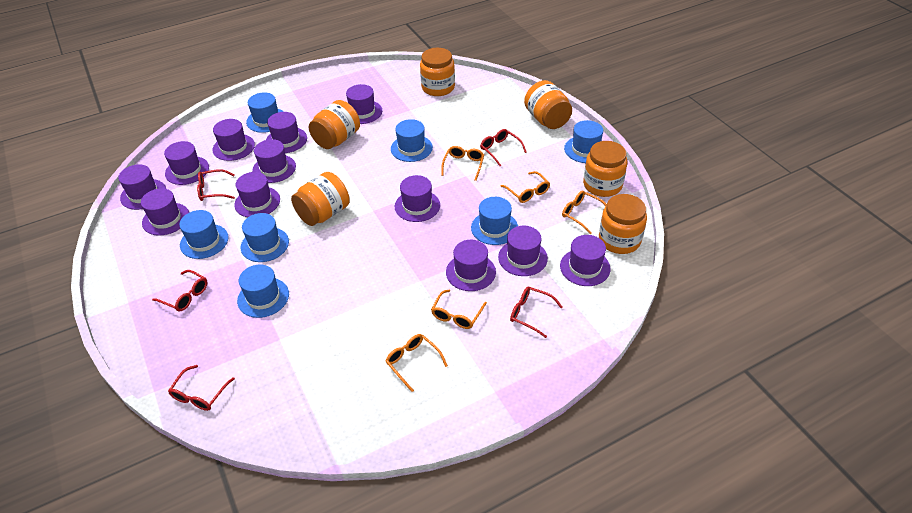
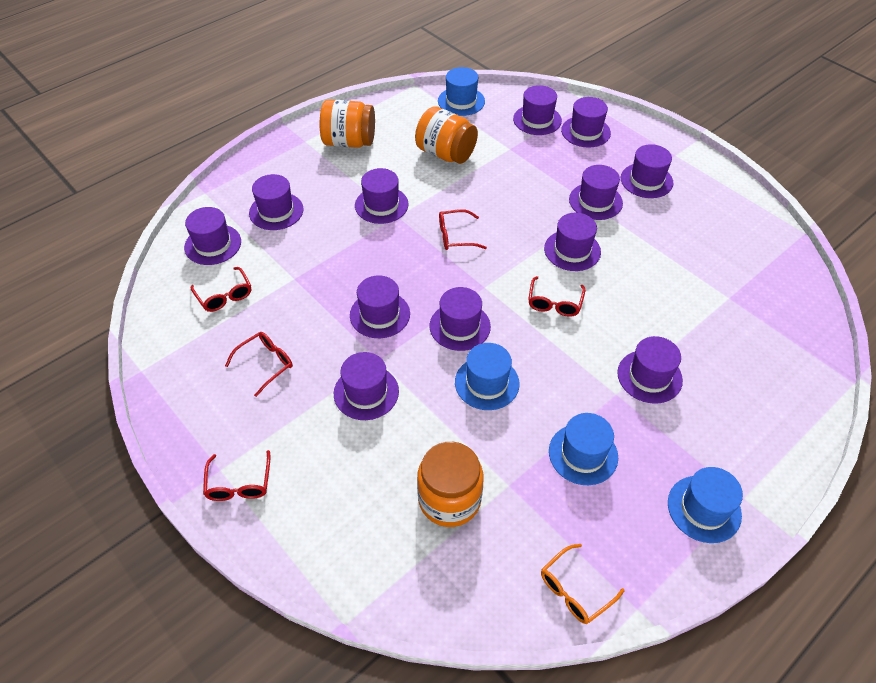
blue hat: 7 -> 4
orange glasses: 5 -> 1
orange jar: 6 -> 3

